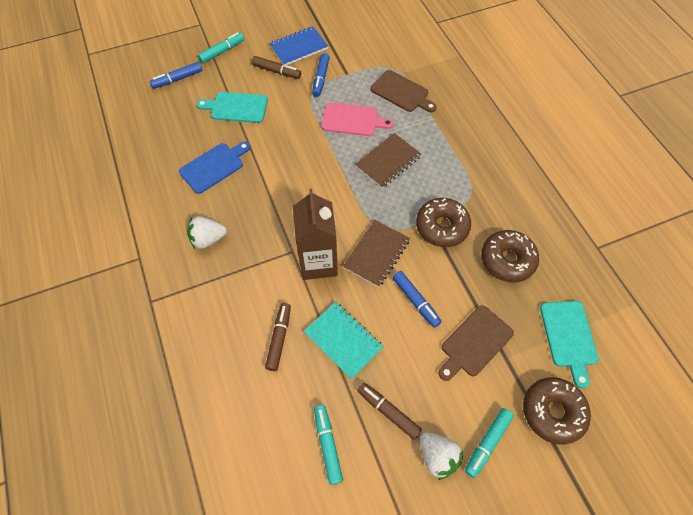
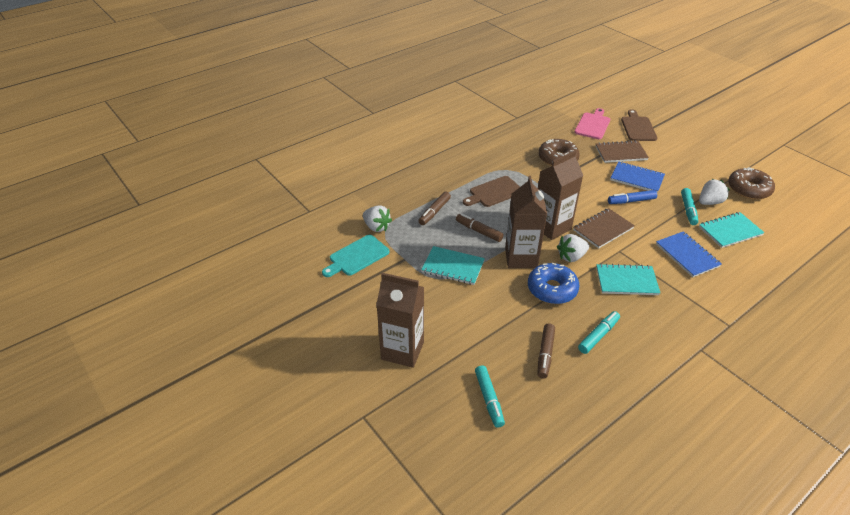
blue cutting board: 1 -> 0
blue donut: 0 -> 1
blue marker: 3 -> 1
blue notebook: 1 -> 2
brown carton: 1 -> 3
brown donut: 3 -> 2
turquoise cutting board: 2 -> 1
turquoise notebook: 1 -> 3
white strawberry: 2 -> 3

